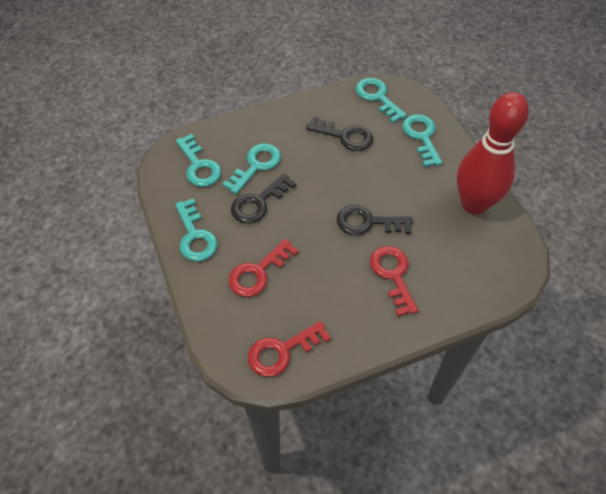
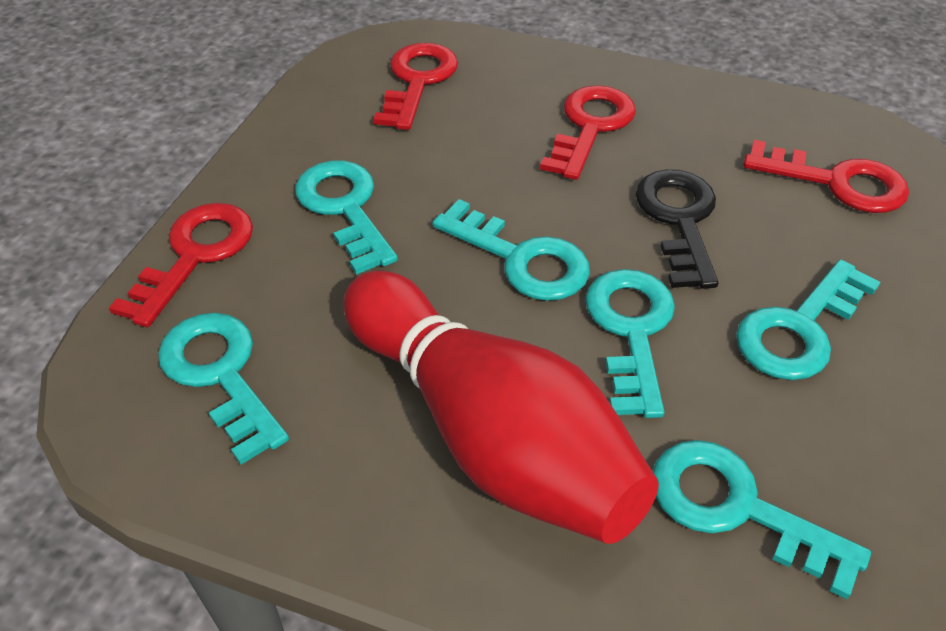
black key: 3 -> 1
red key: 3 -> 4
turquoise key: 5 -> 6

